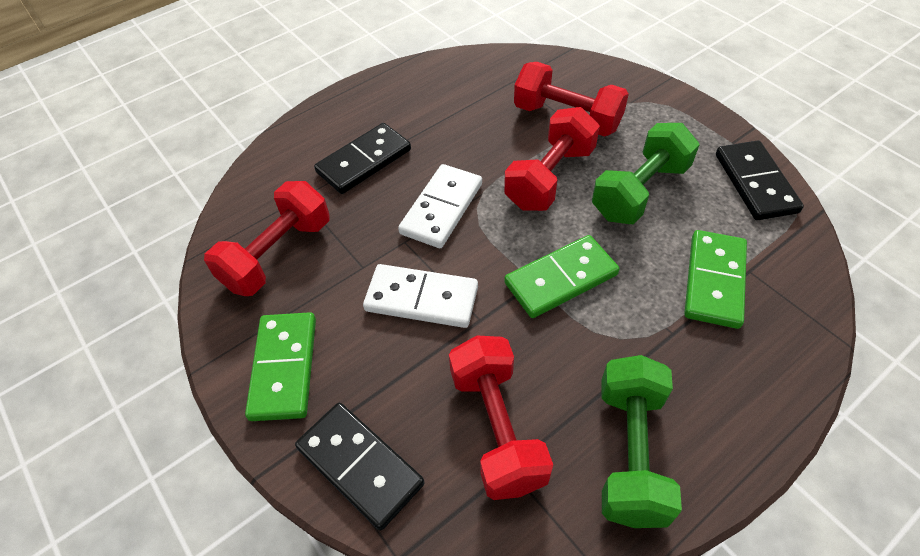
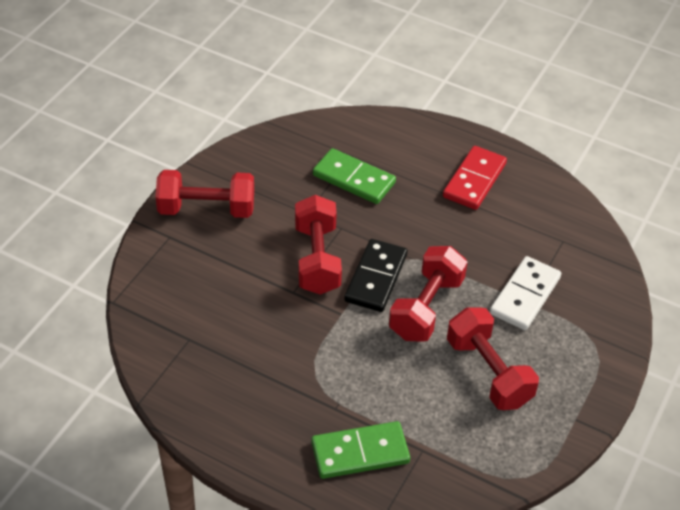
black domino: 3 -> 1
green domino: 3 -> 2
green dumbbell: 2 -> 0
red domino: 0 -> 1
white domino: 2 -> 1

